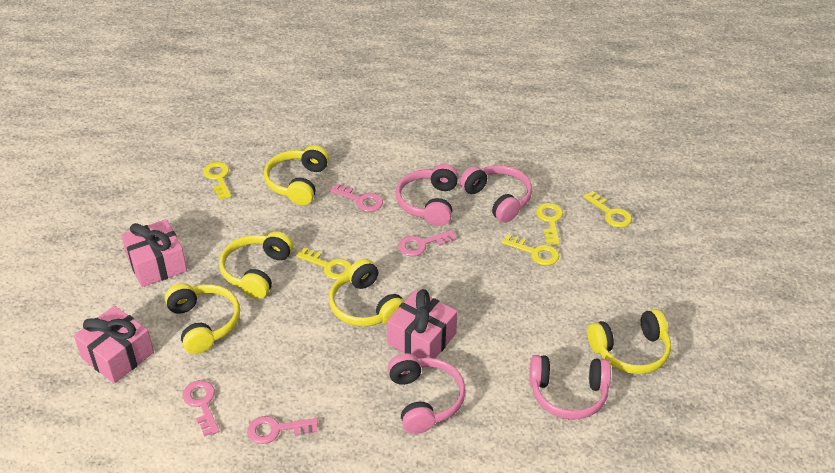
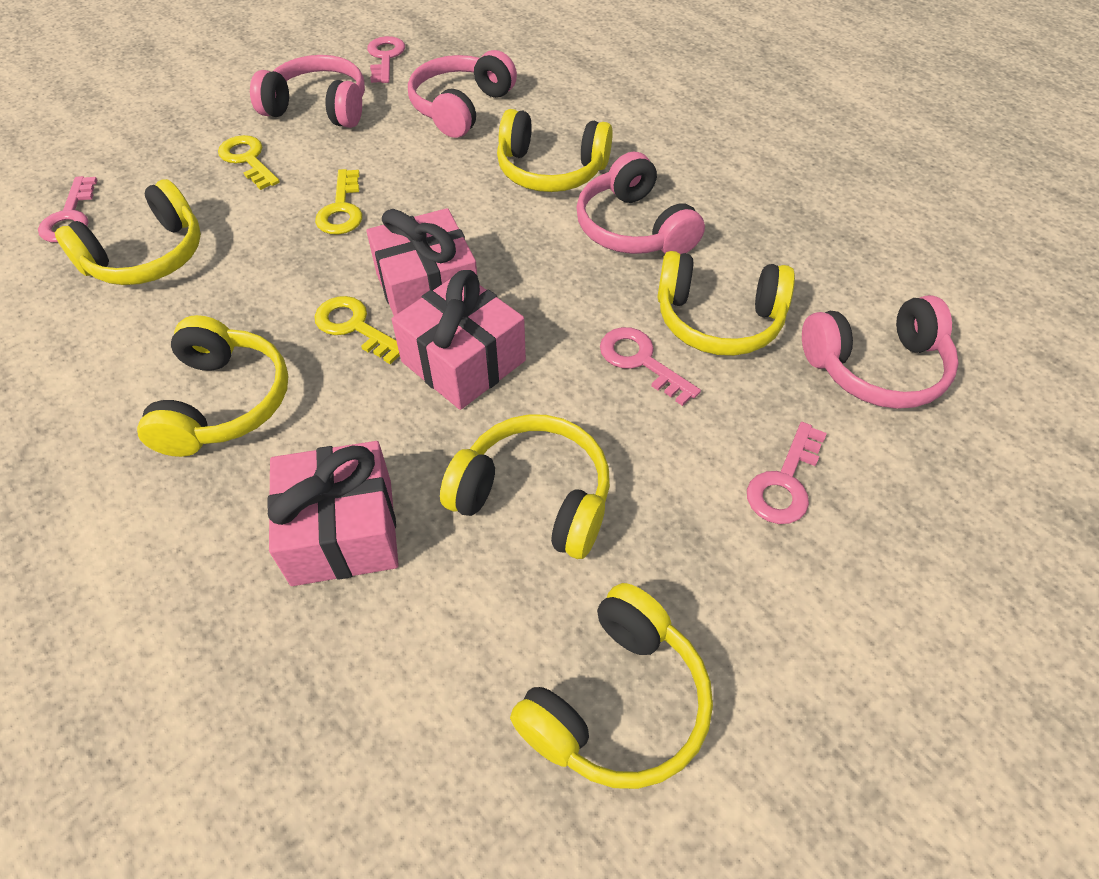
yellow headphones: 5 -> 6
yellow key: 5 -> 3

